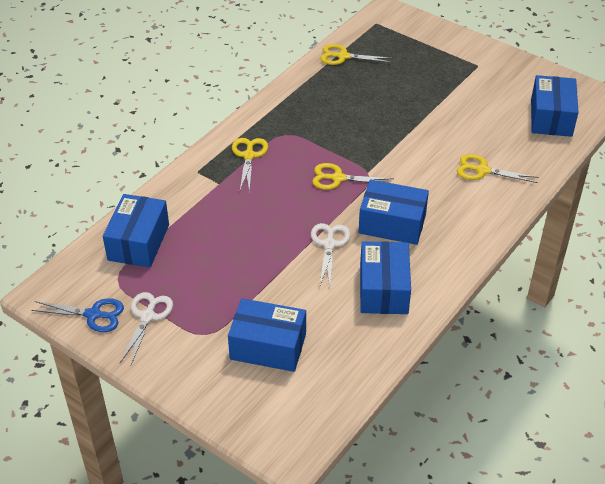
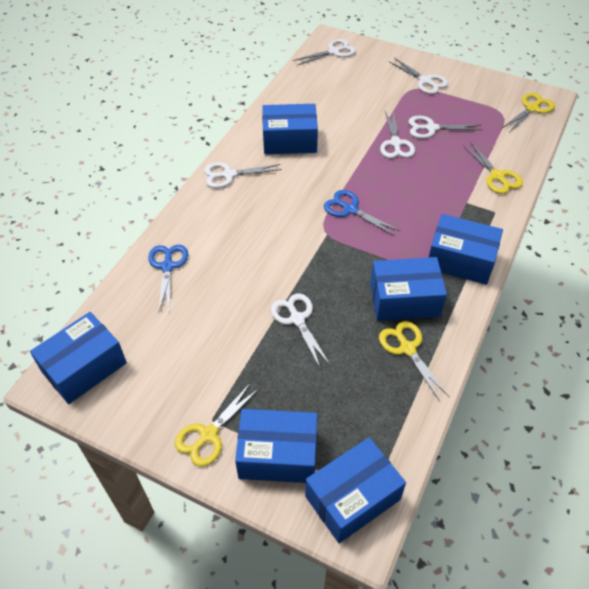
blue box: 5 -> 6
blue scissors: 1 -> 2
white scissors: 2 -> 6

